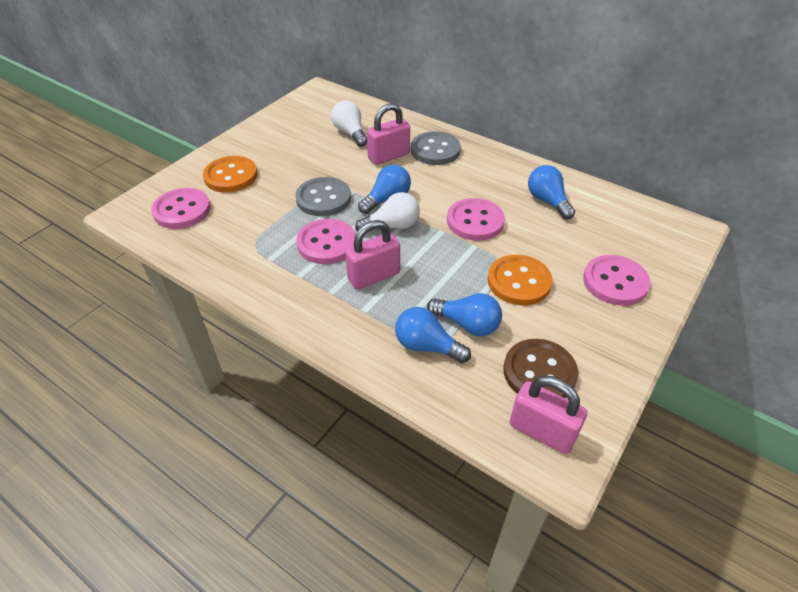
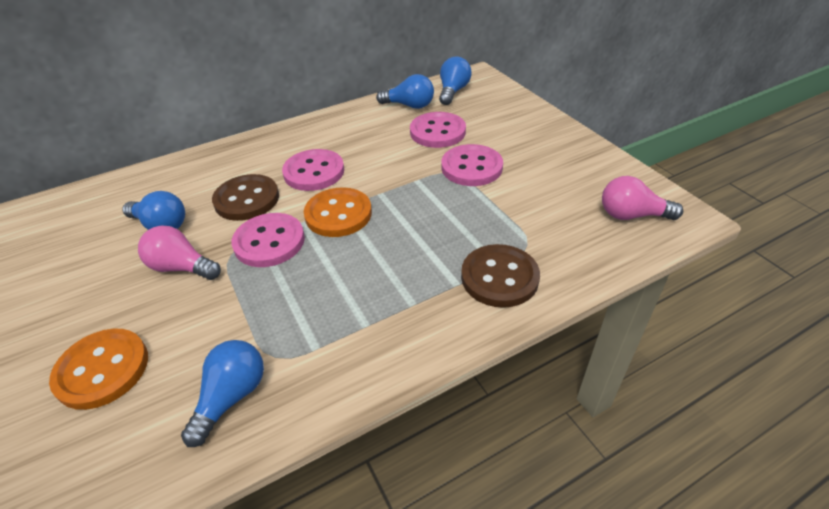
brown button: 1 -> 2
grey button: 2 -> 0
pink light bulb: 0 -> 2
pink padlock: 3 -> 0
white light bulb: 2 -> 0

